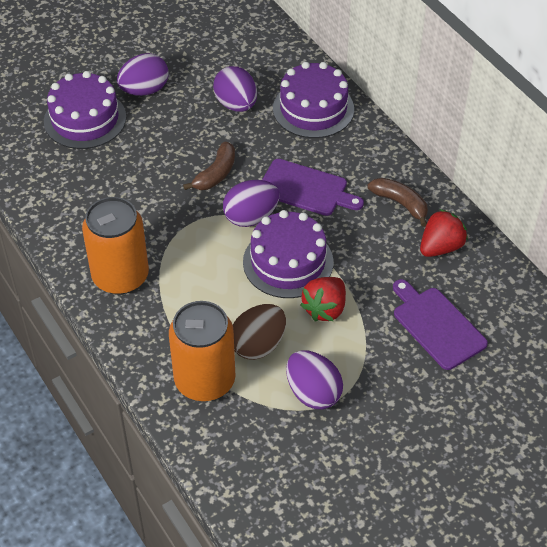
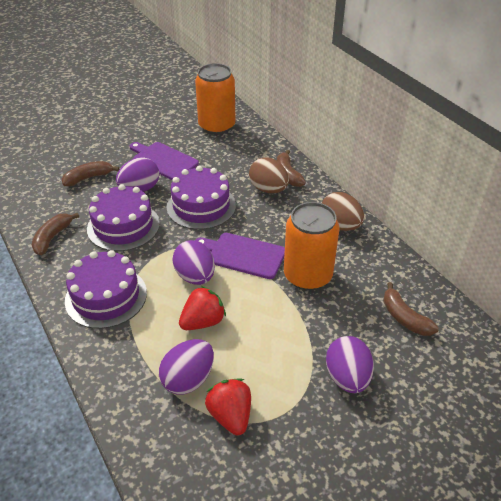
brown banana: 2 -> 4
brown egg: 1 -> 2

